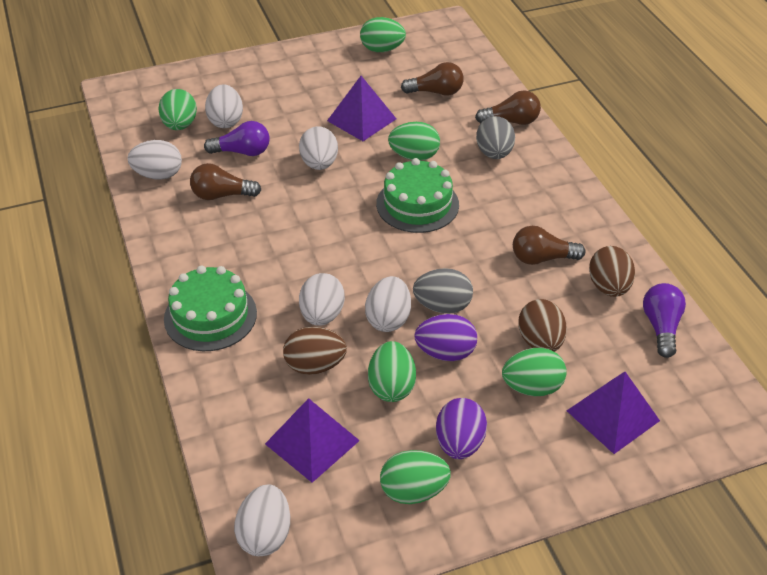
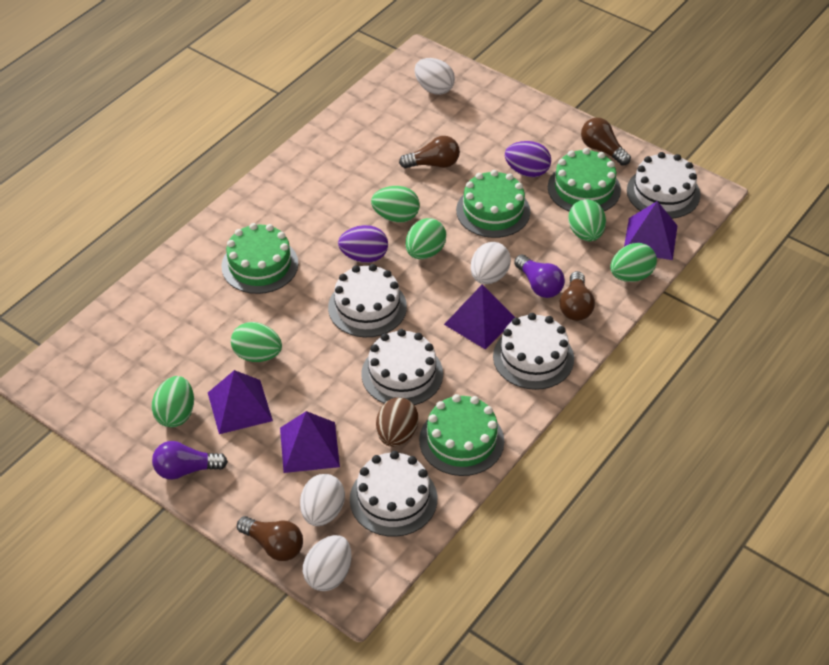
brown egg: 3 -> 1
green cake: 2 -> 4
grey egg: 2 -> 0
purple pyramid: 3 -> 4
white cake: 0 -> 5
white egg: 6 -> 4

